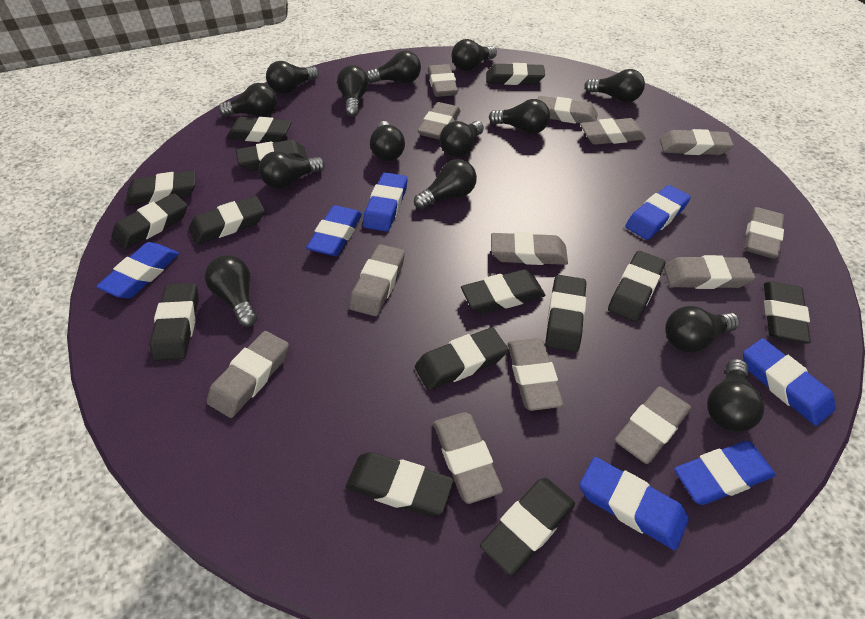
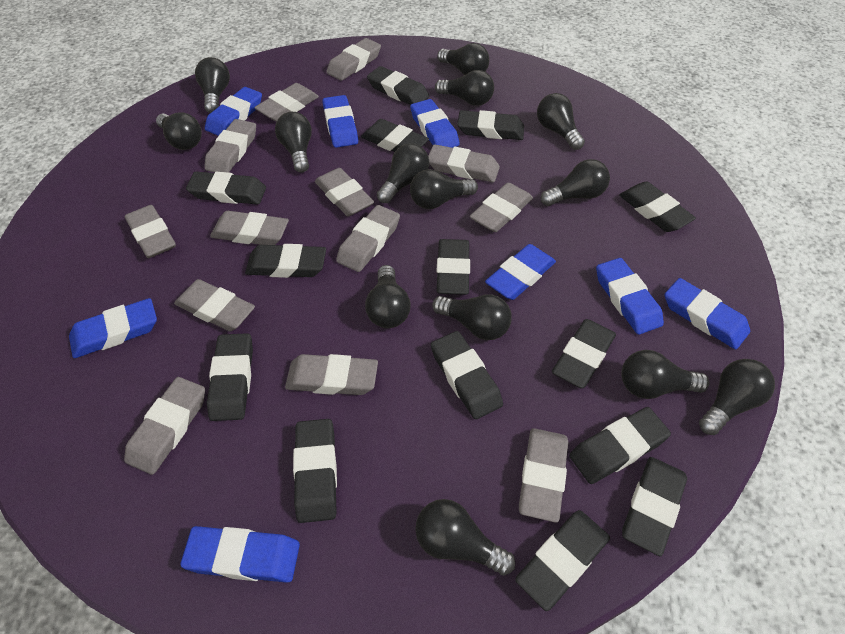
blue eraser: 7 -> 8

